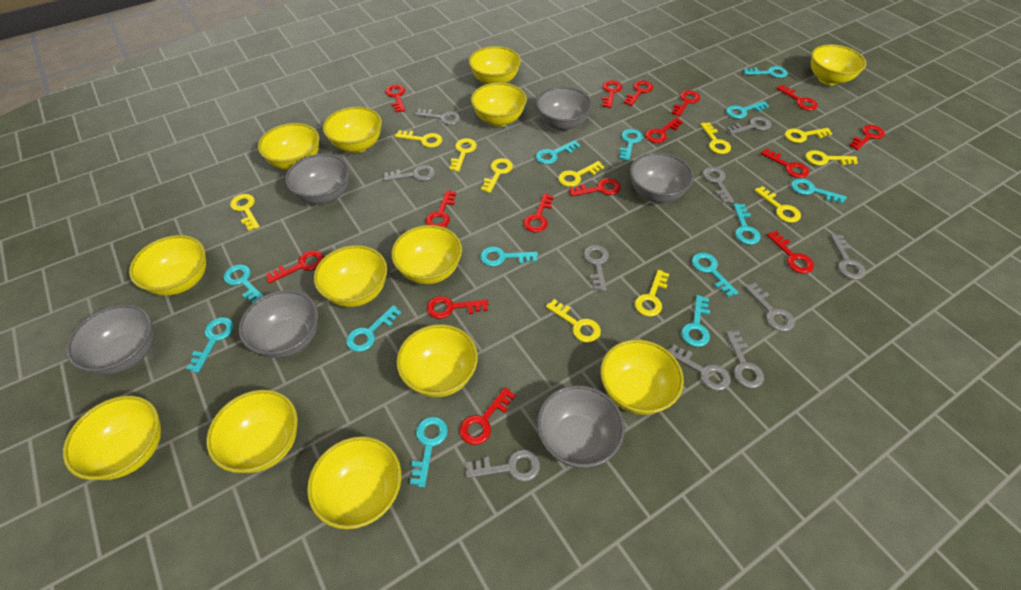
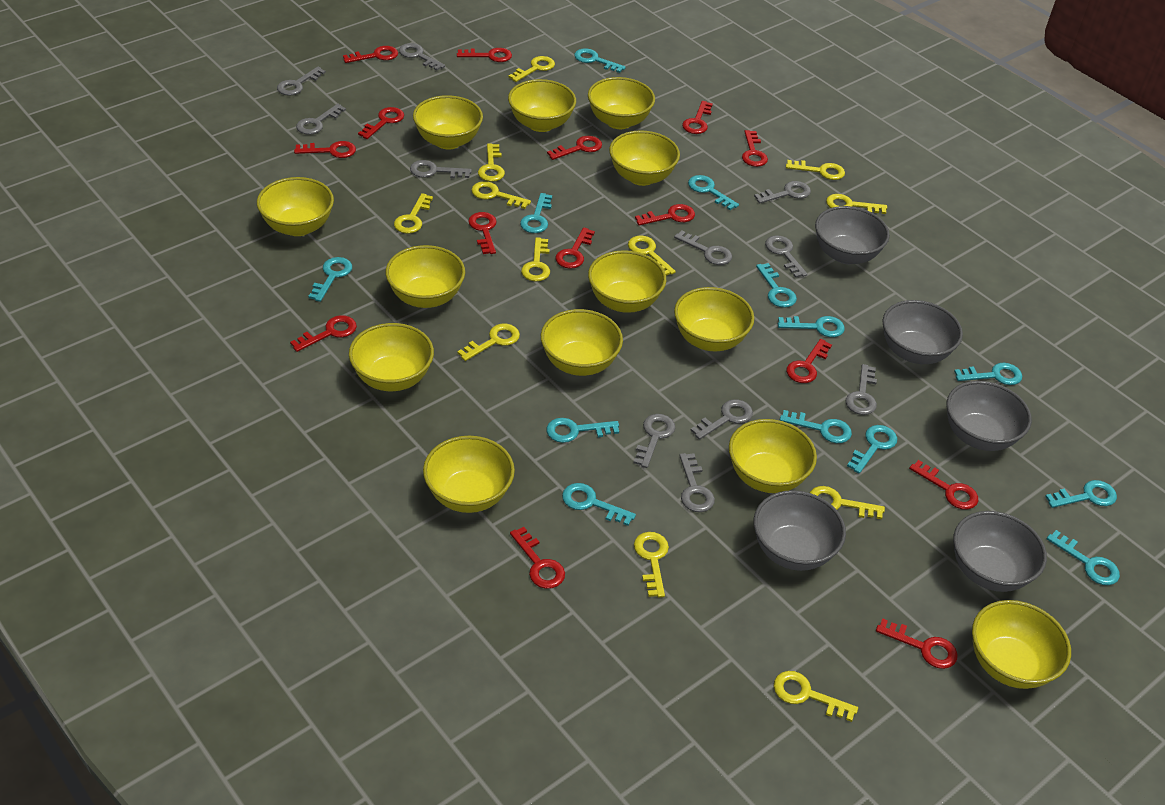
grey bowl: 6 -> 5
grey key: 10 -> 11
yellow key: 11 -> 12

